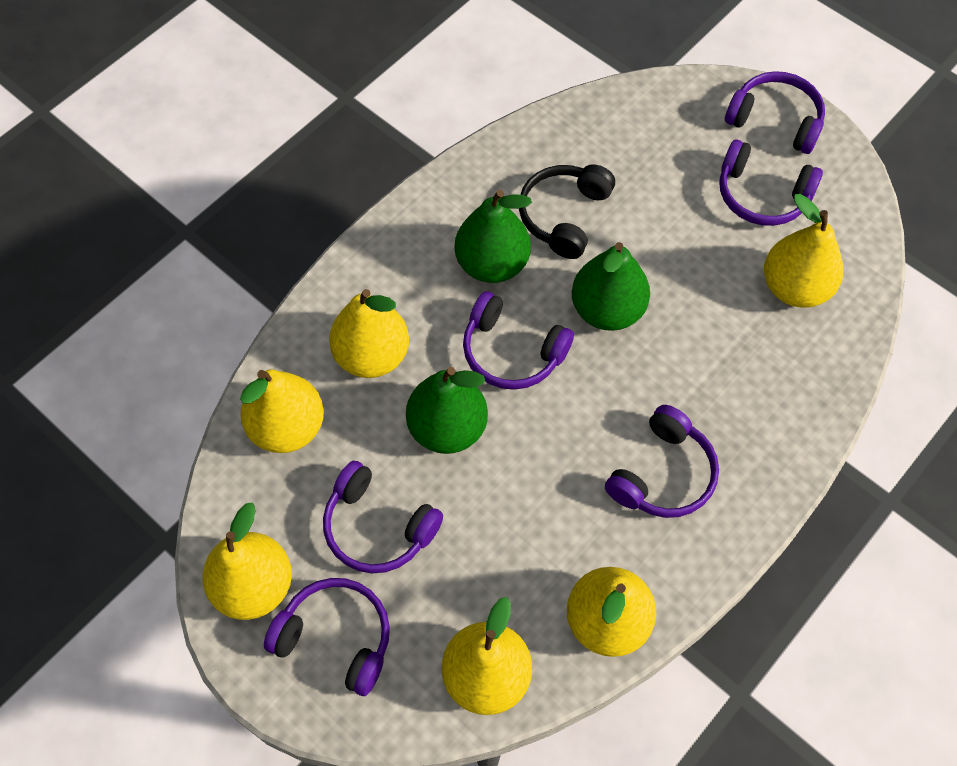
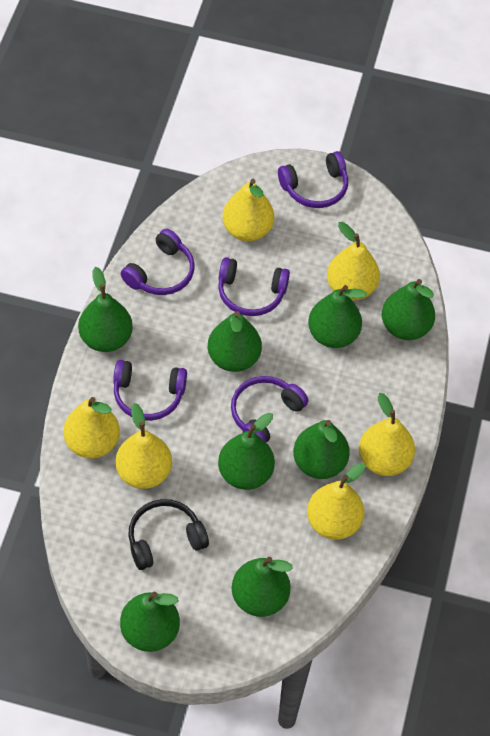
green pear: 3 -> 8
purple headphones: 6 -> 5

